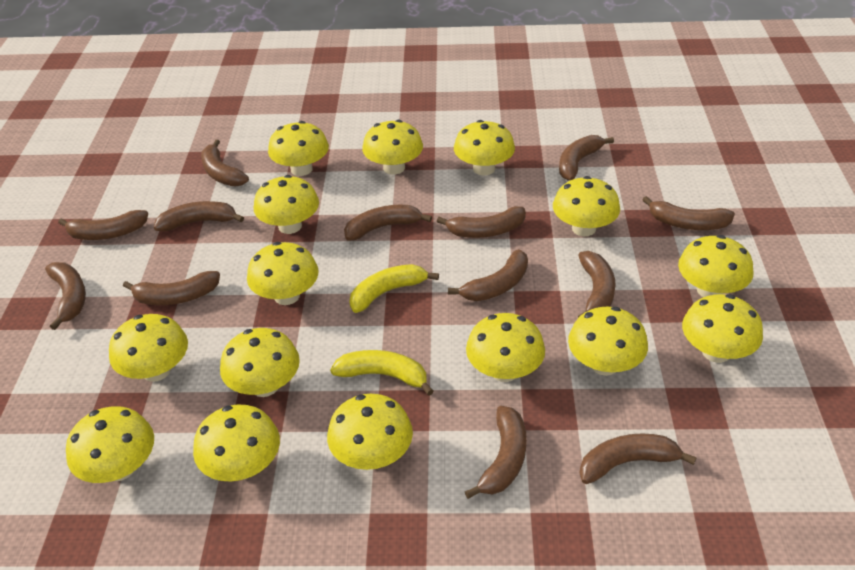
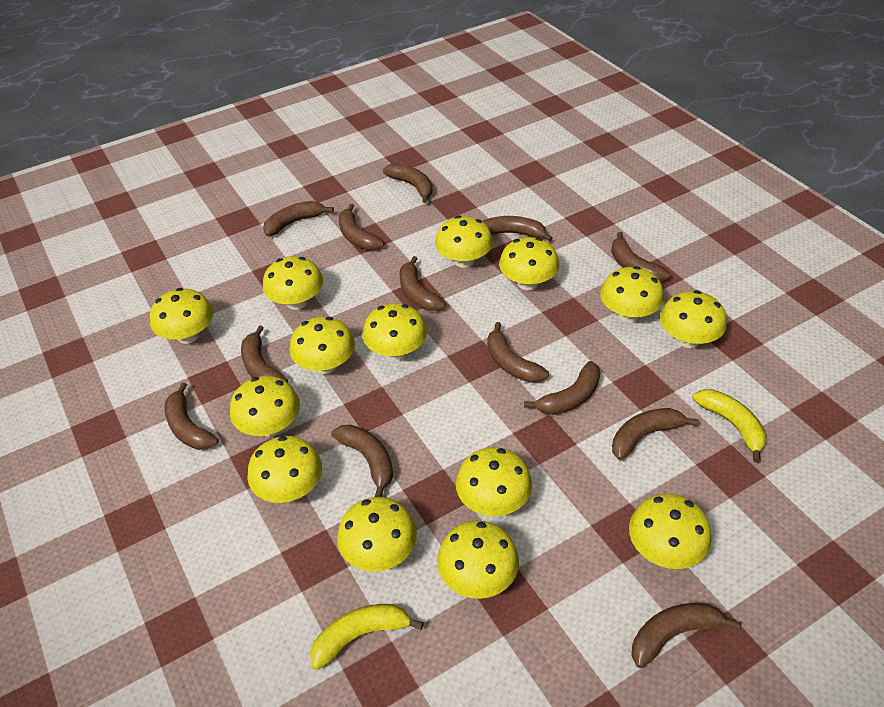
yellow mushroom: 15 -> 14

